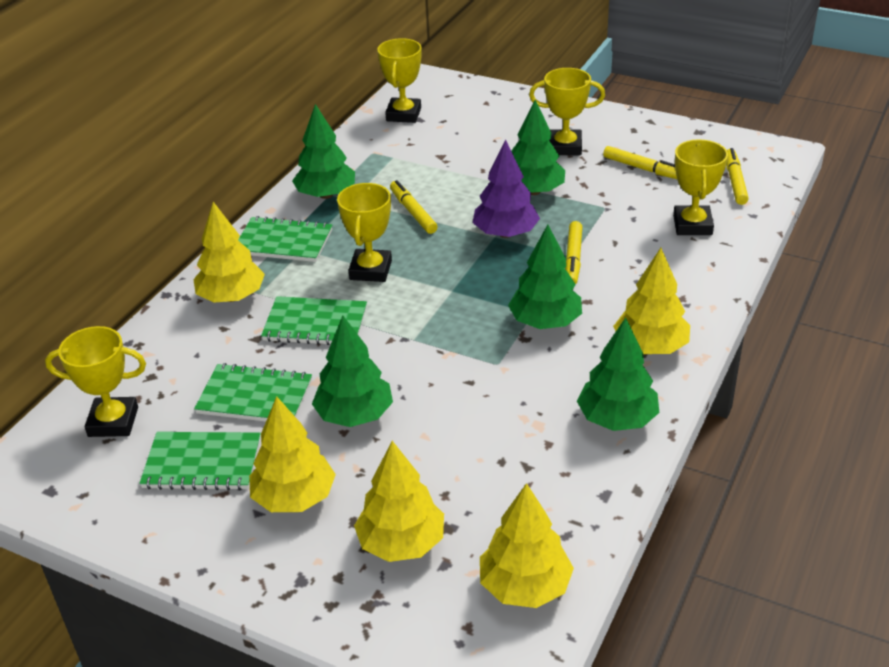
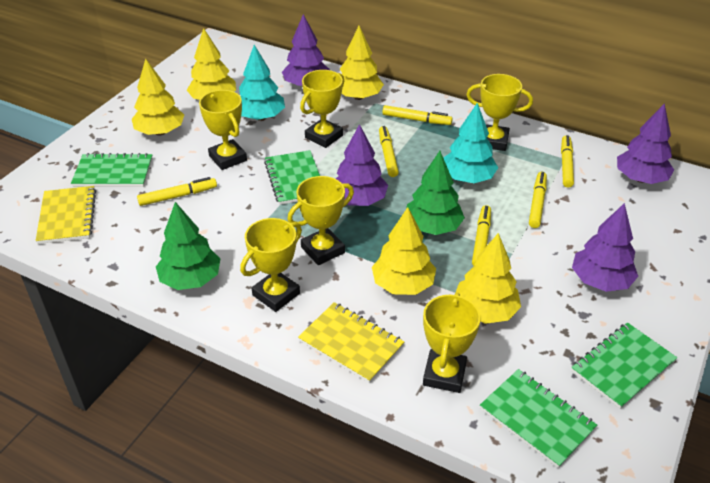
green tree: 5 -> 2
purple tree: 1 -> 4
turquoise tree: 0 -> 2
yellow marker: 4 -> 6
yellow notebook: 0 -> 2
yellow trophy: 5 -> 6

